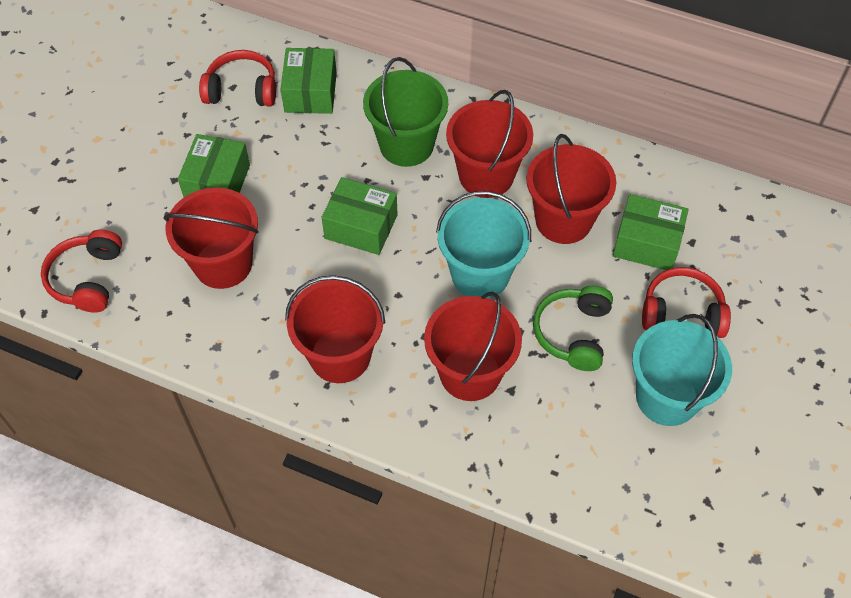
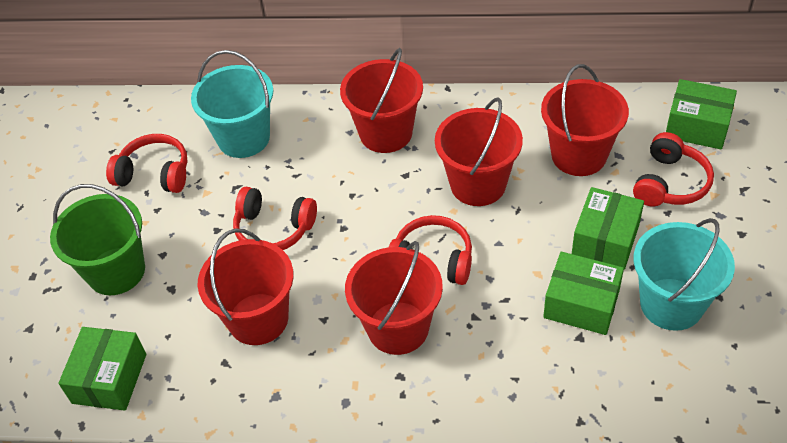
green headphones: 1 -> 0
red headphones: 3 -> 4

